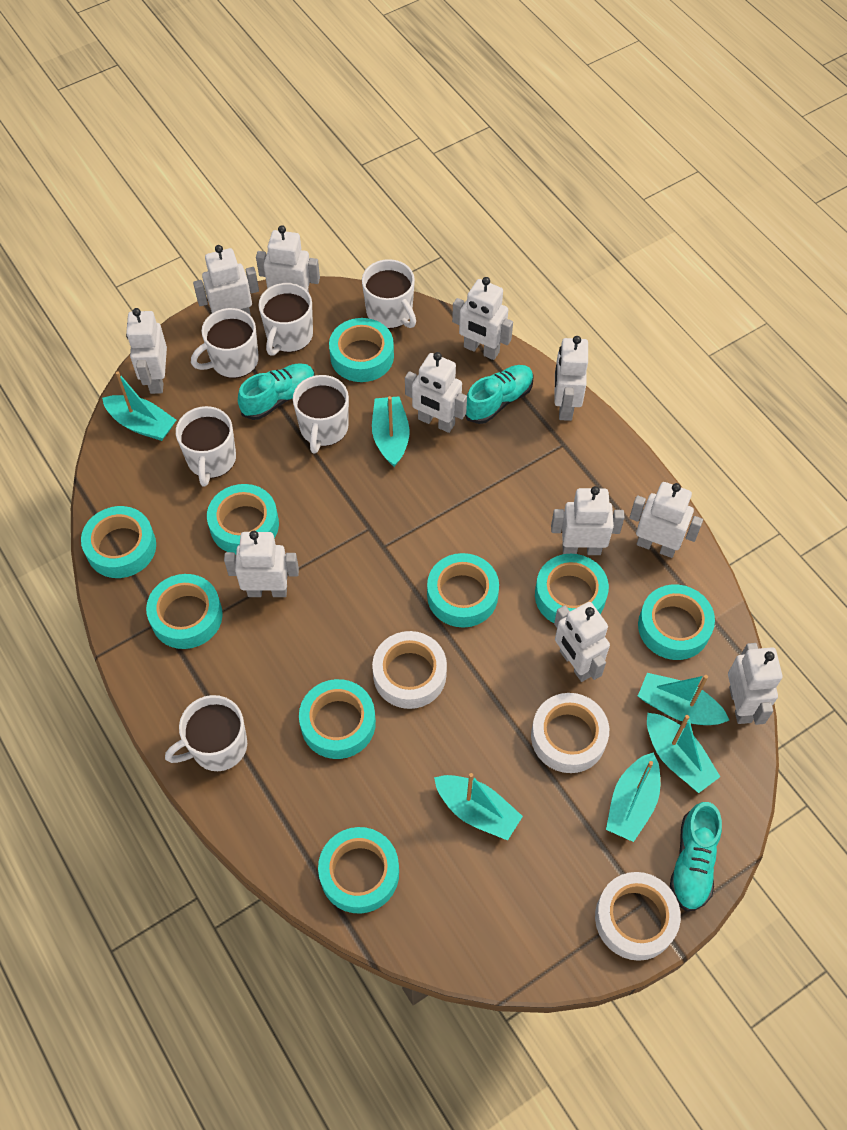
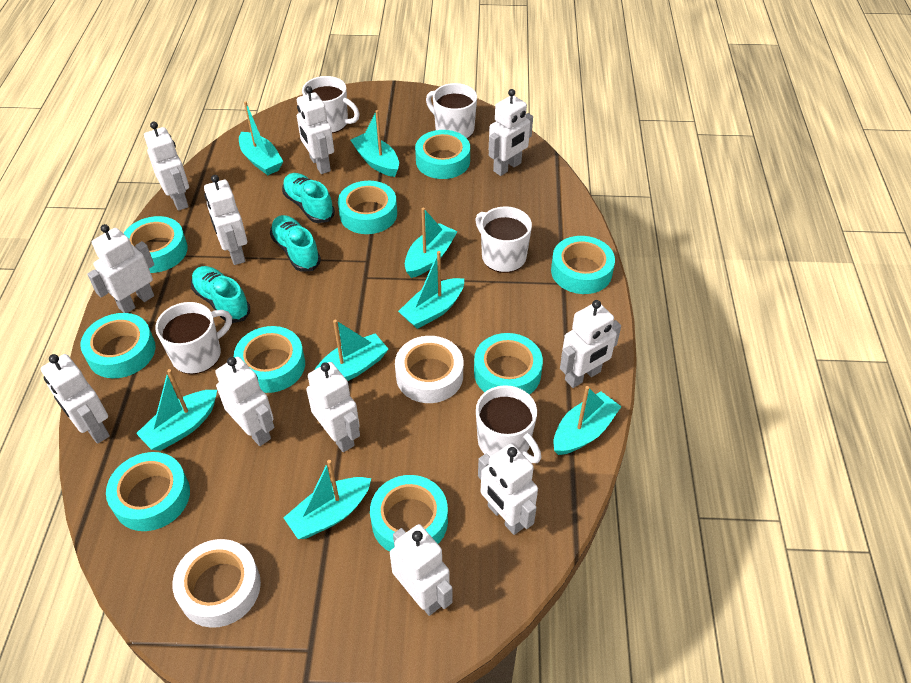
turquoise boat: 6 -> 8
white mug: 6 -> 5
white tape: 3 -> 2

